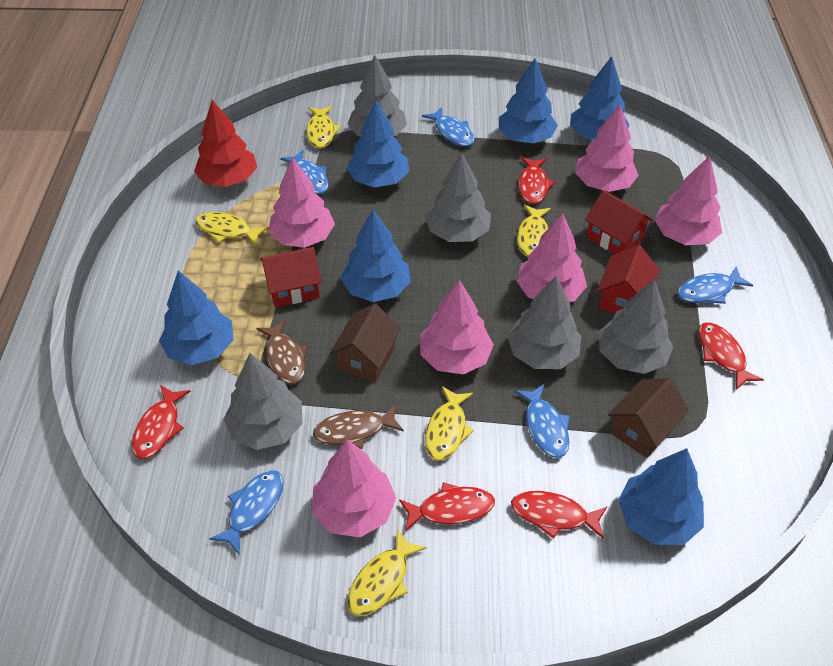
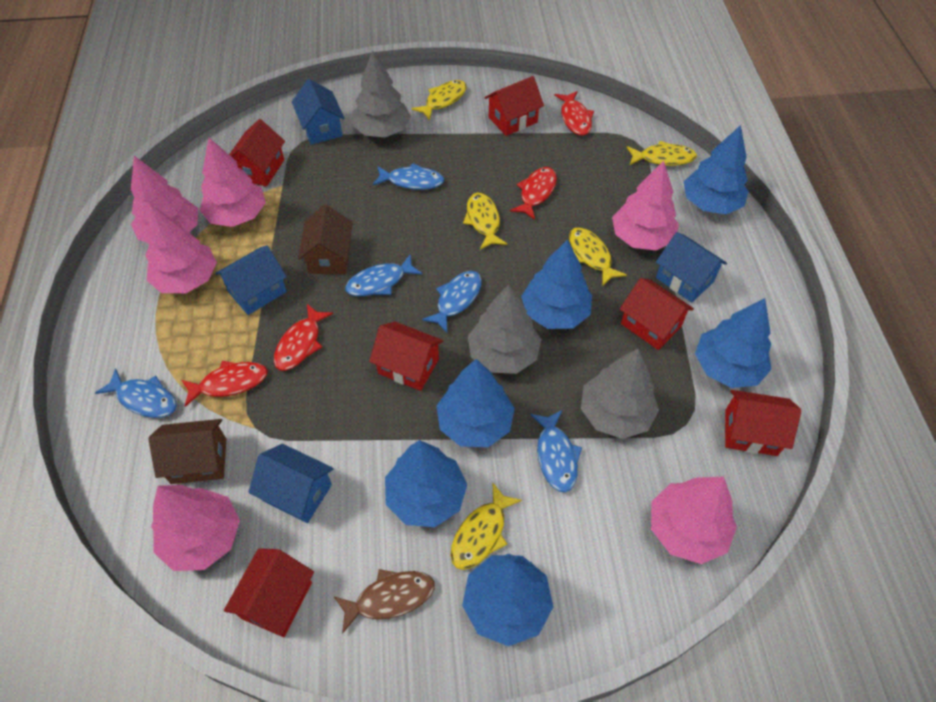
blue house: 0 -> 4
brown fish: 2 -> 1
grey tree: 5 -> 3
red fish: 5 -> 4
red house: 3 -> 6
red tree: 1 -> 0

